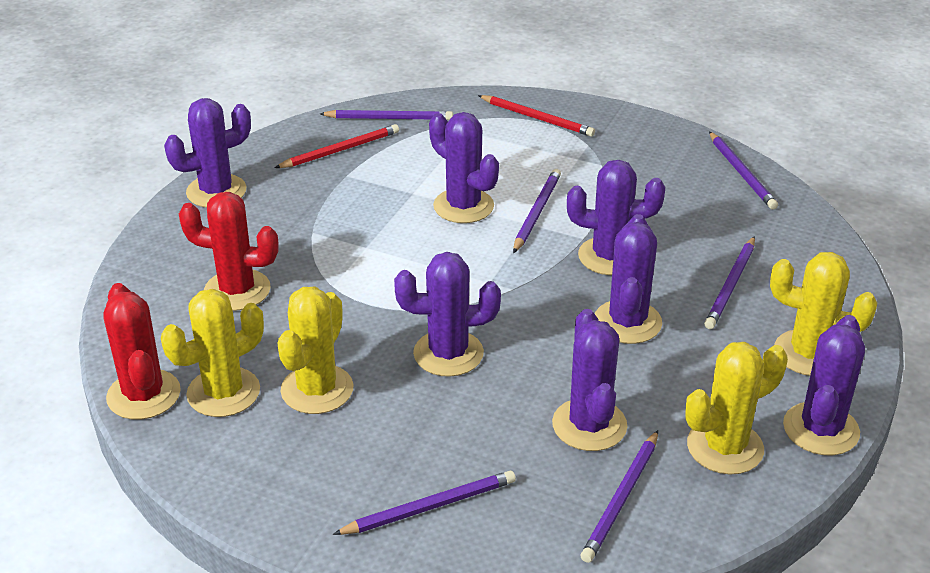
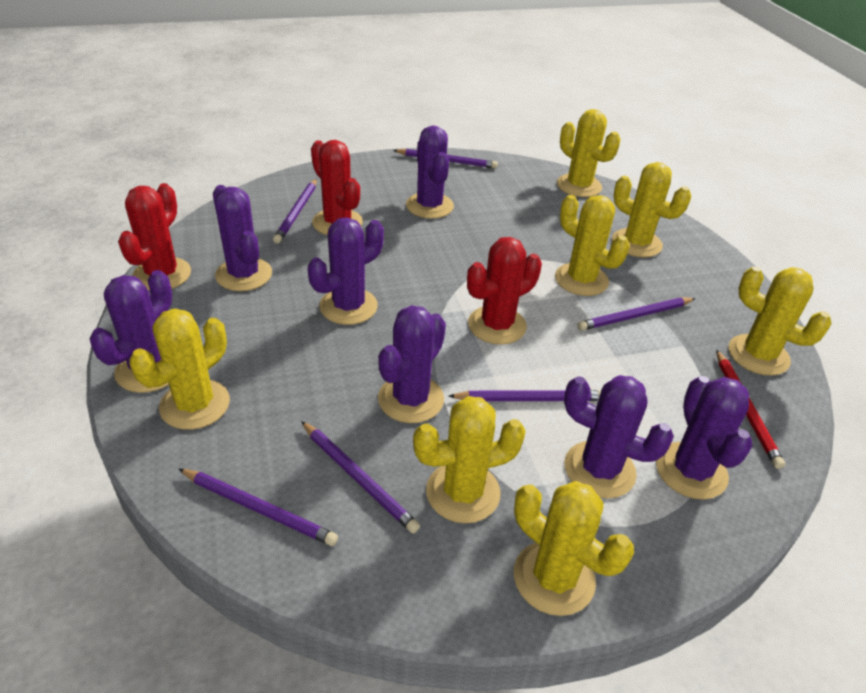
red cactus: 2 -> 3
red pencil: 2 -> 1
yellow cactus: 4 -> 7

